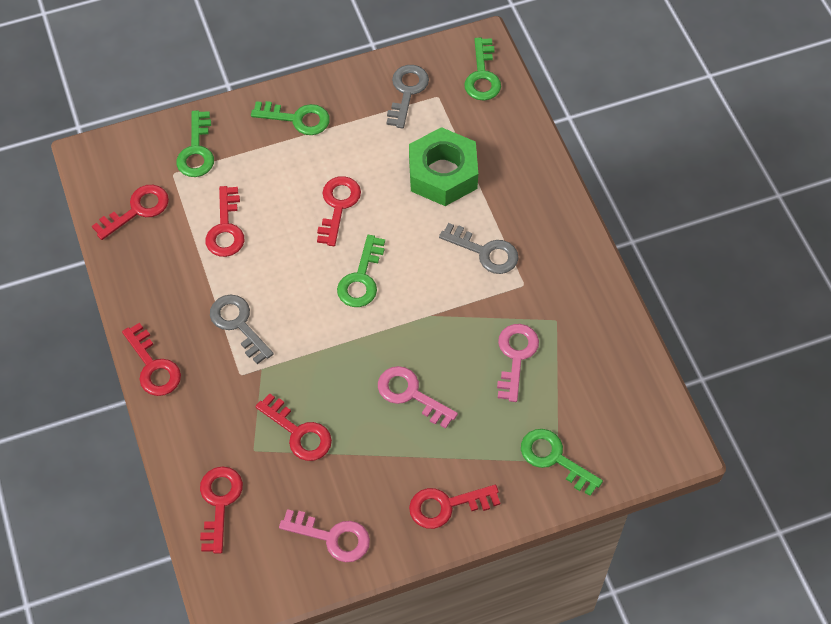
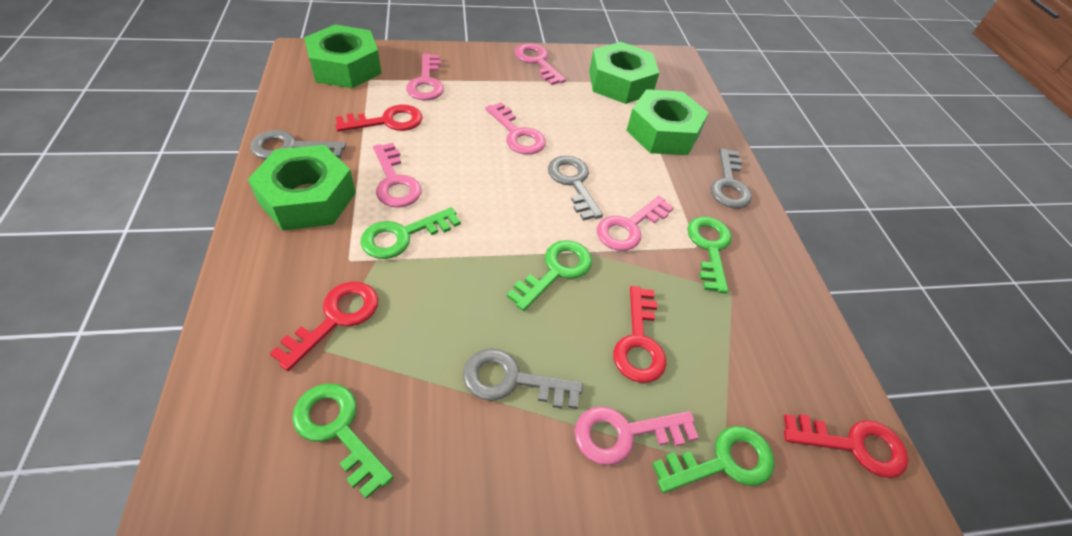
green nut: 1 -> 4
grey key: 3 -> 4
pink key: 3 -> 6
red key: 7 -> 4

